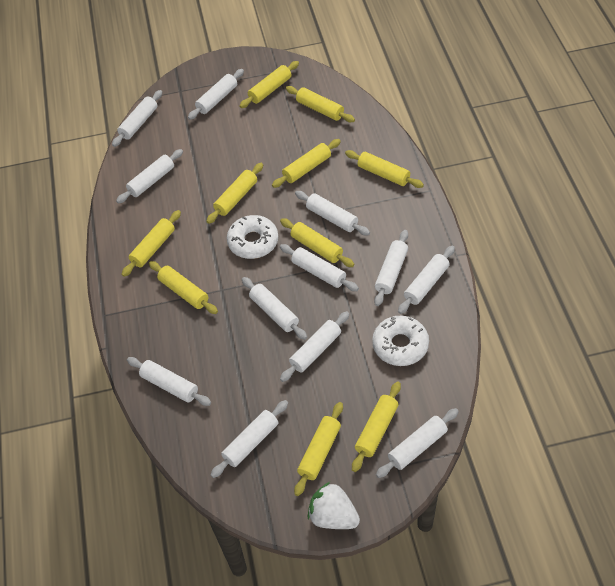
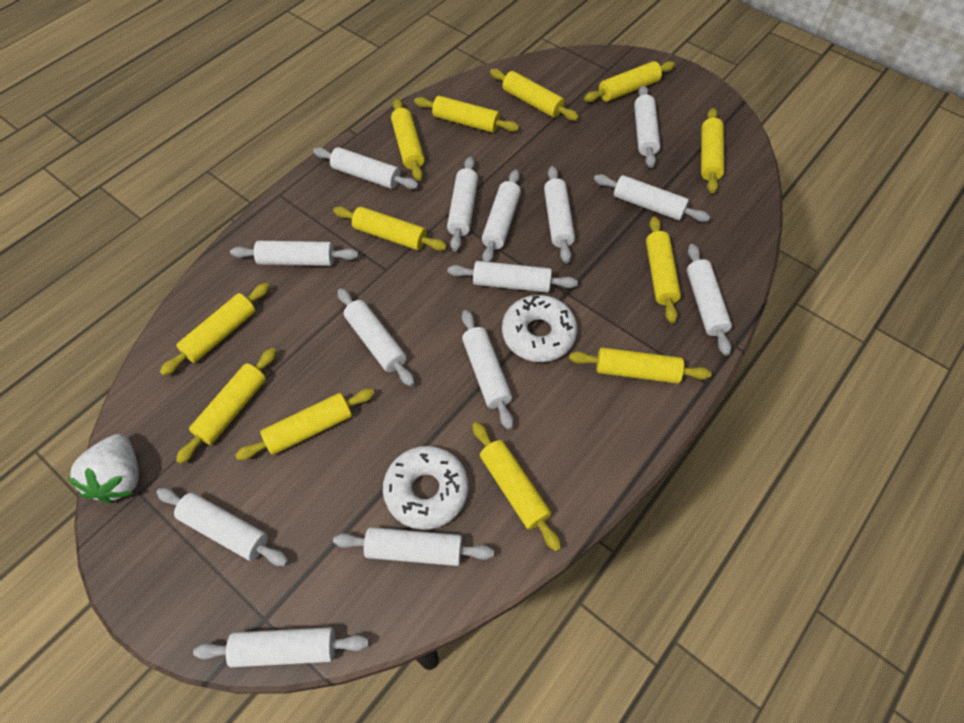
white rolling pin: 12 -> 14
yellow rolling pin: 10 -> 12

